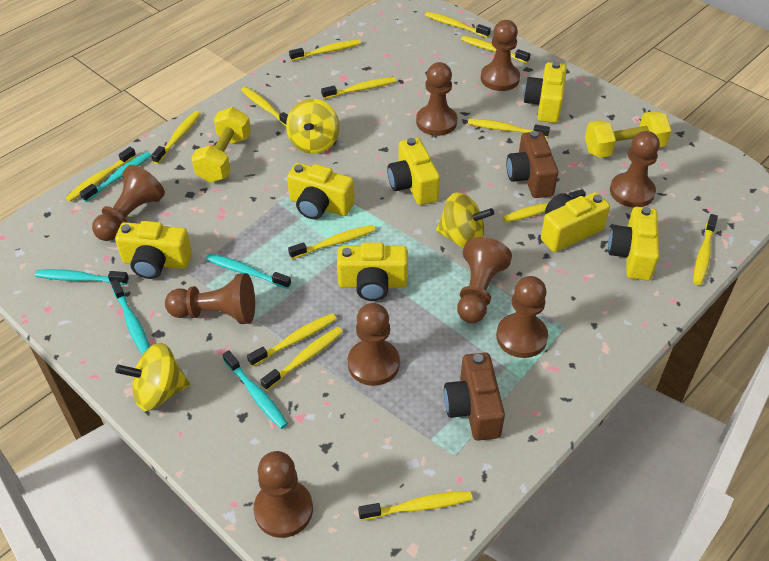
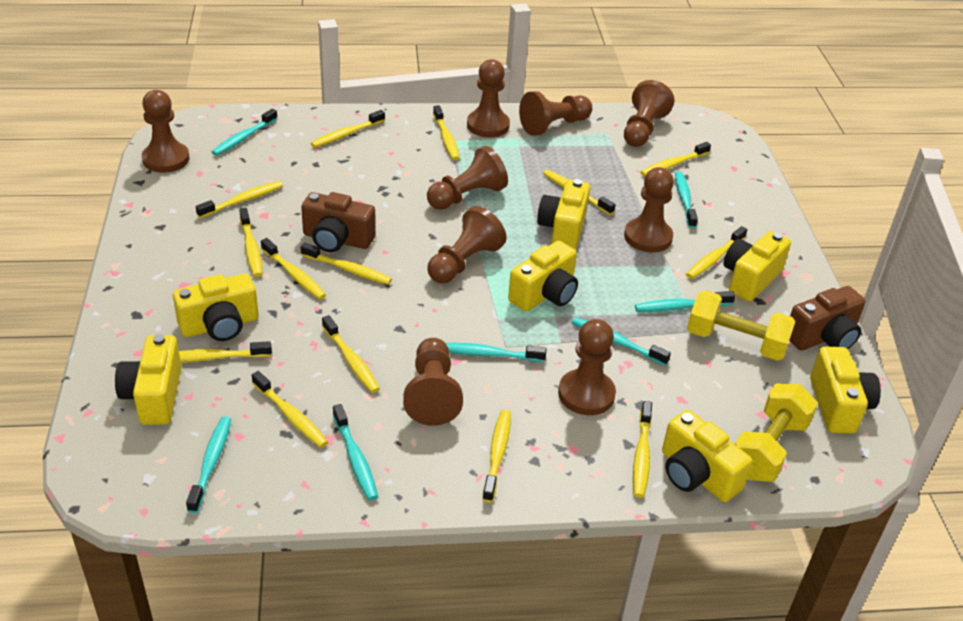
turquoise toothbrush: 5 -> 7
yellow spinning top: 3 -> 0

